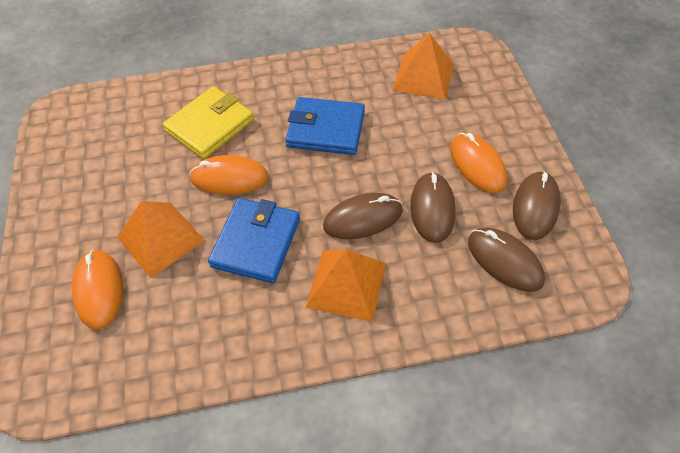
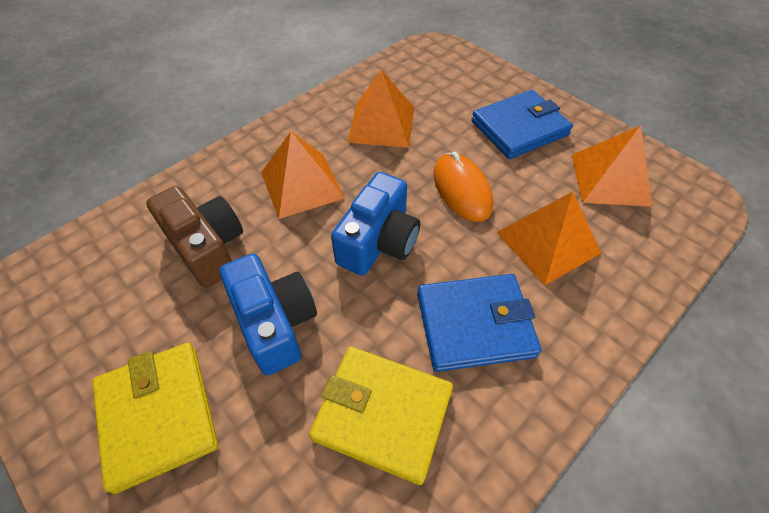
blue camera: 0 -> 2
brown camera: 0 -> 1
brown mouse: 4 -> 0
orange mouse: 3 -> 1
orange pyramid: 3 -> 4
yellow wallet: 1 -> 2

